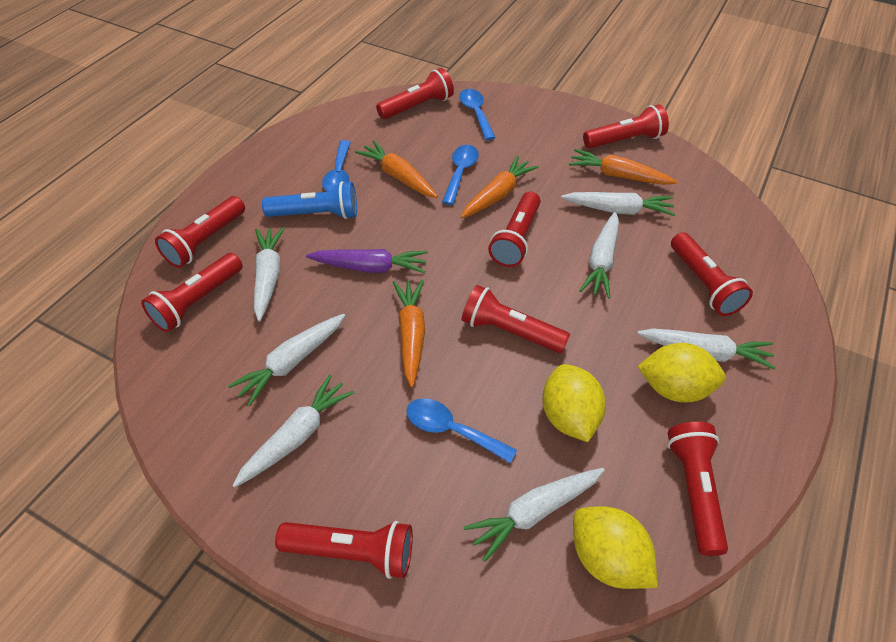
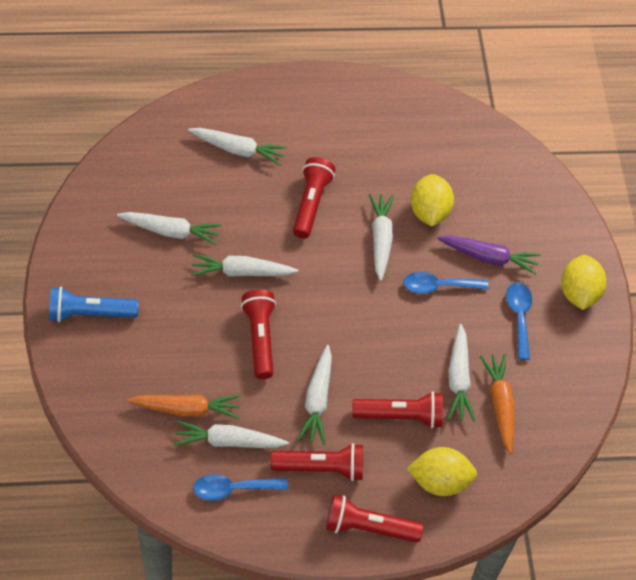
blue spoon: 4 -> 3
orange carrot: 4 -> 2
red flashlight: 9 -> 5

